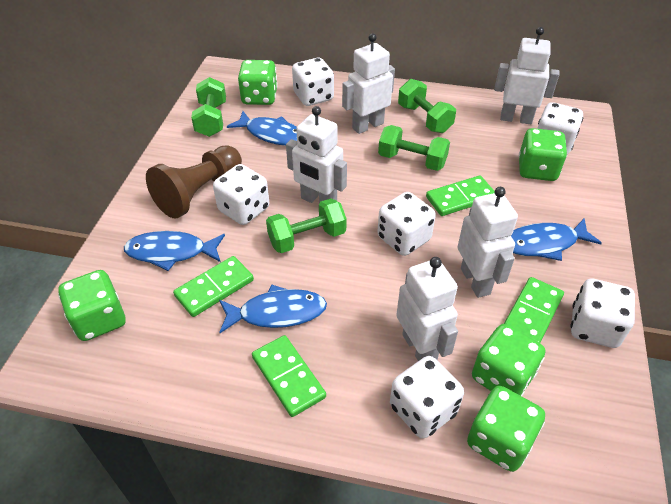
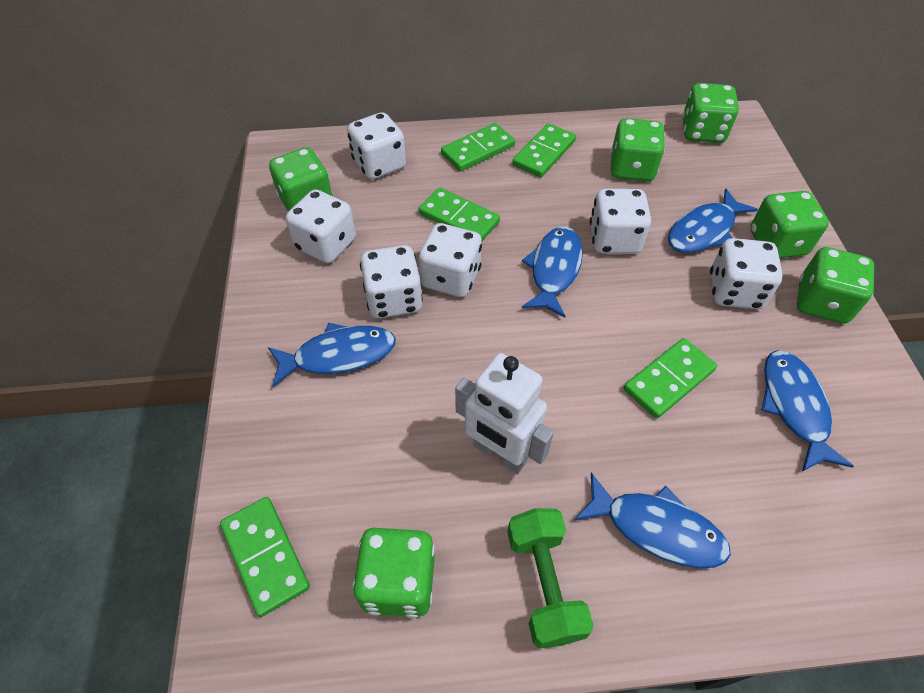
blue fish: 4 -> 5
brown pawn: 1 -> 0
green dice: 5 -> 6
green domino: 4 -> 5
green dumbbell: 4 -> 1
white robot: 5 -> 1

